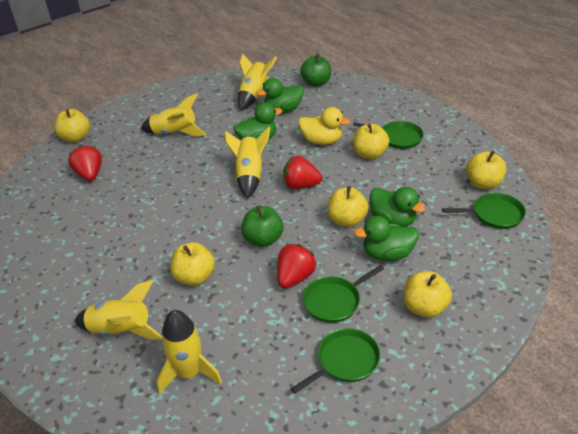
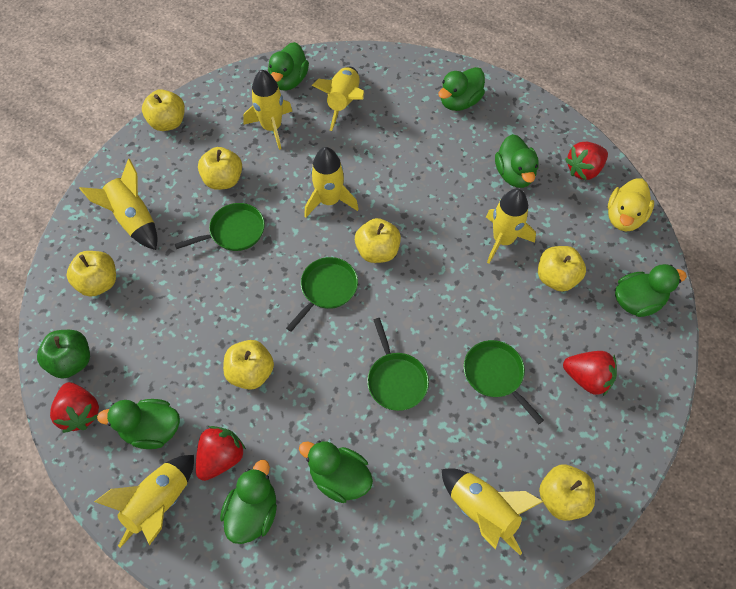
green apple: 2 -> 1
green duck: 4 -> 7
red strawberry: 3 -> 4
yellow apple: 6 -> 7
yellow rocket: 5 -> 7

